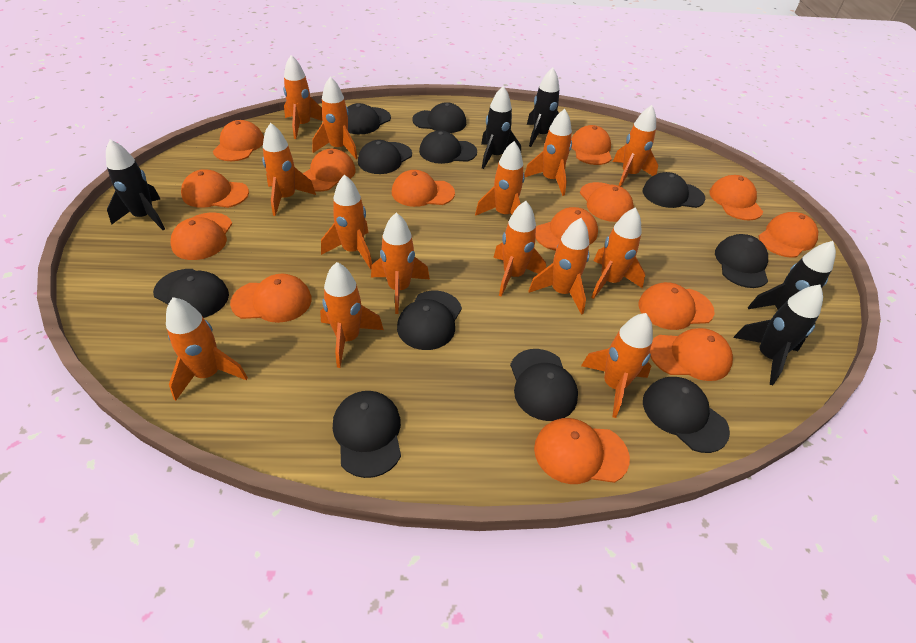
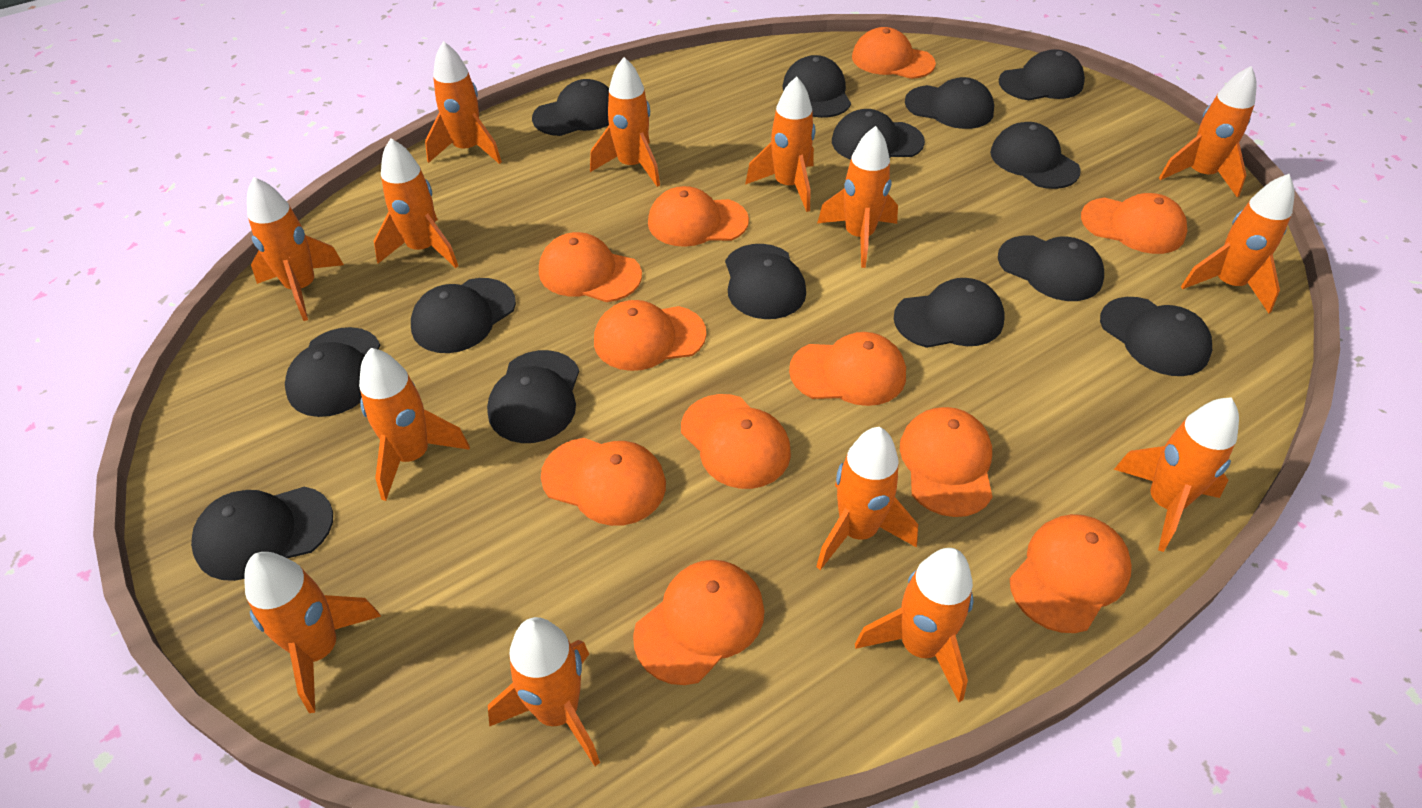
black cap: 11 -> 14
black rocket: 5 -> 0
orange cap: 14 -> 11

